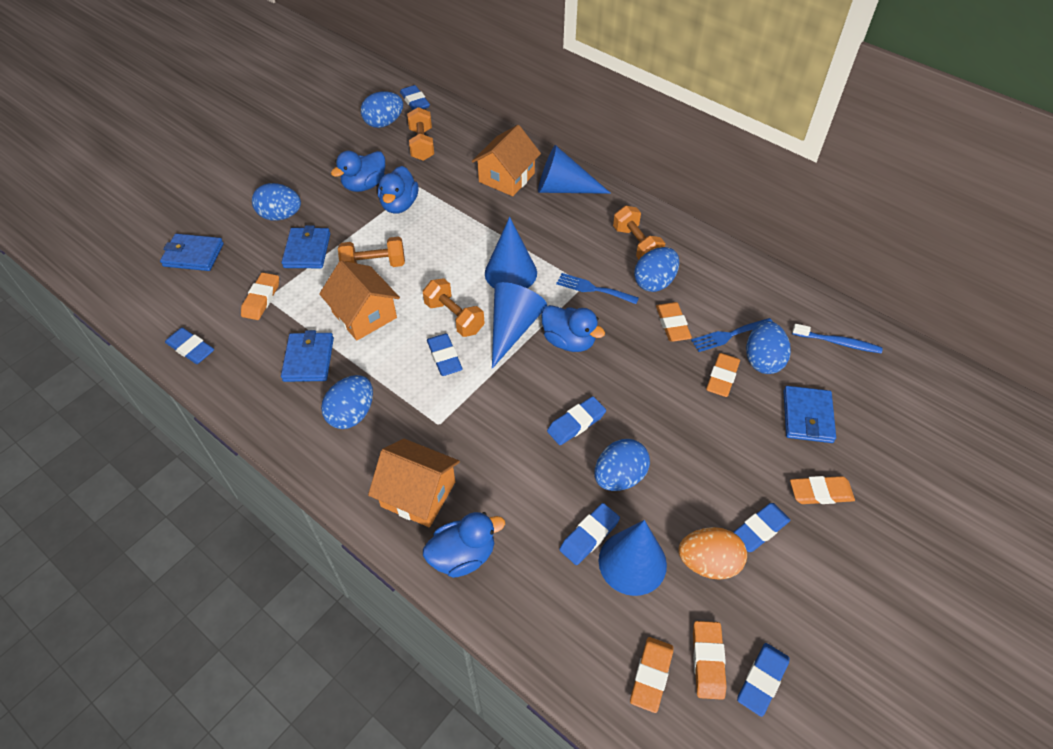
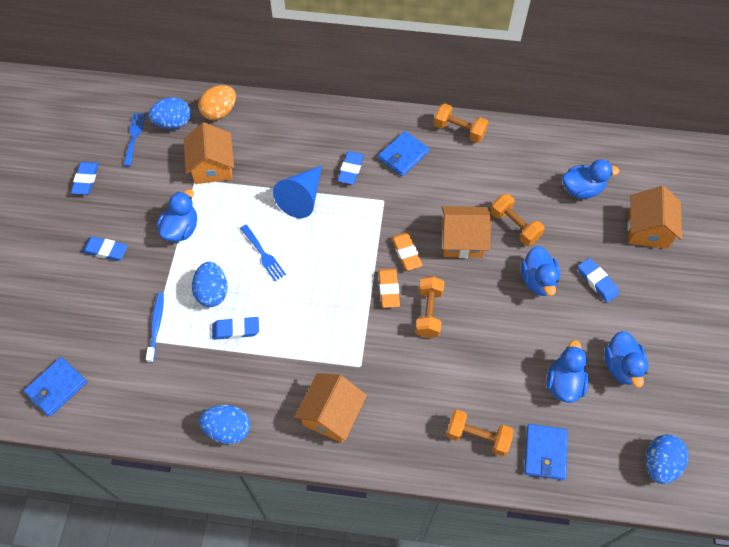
blue cone: 4 -> 1
blue duck: 4 -> 5
blue egg: 6 -> 4
blue eraser: 7 -> 5
blue wallet: 4 -> 3
orange eraser: 6 -> 2
orange house: 3 -> 4

